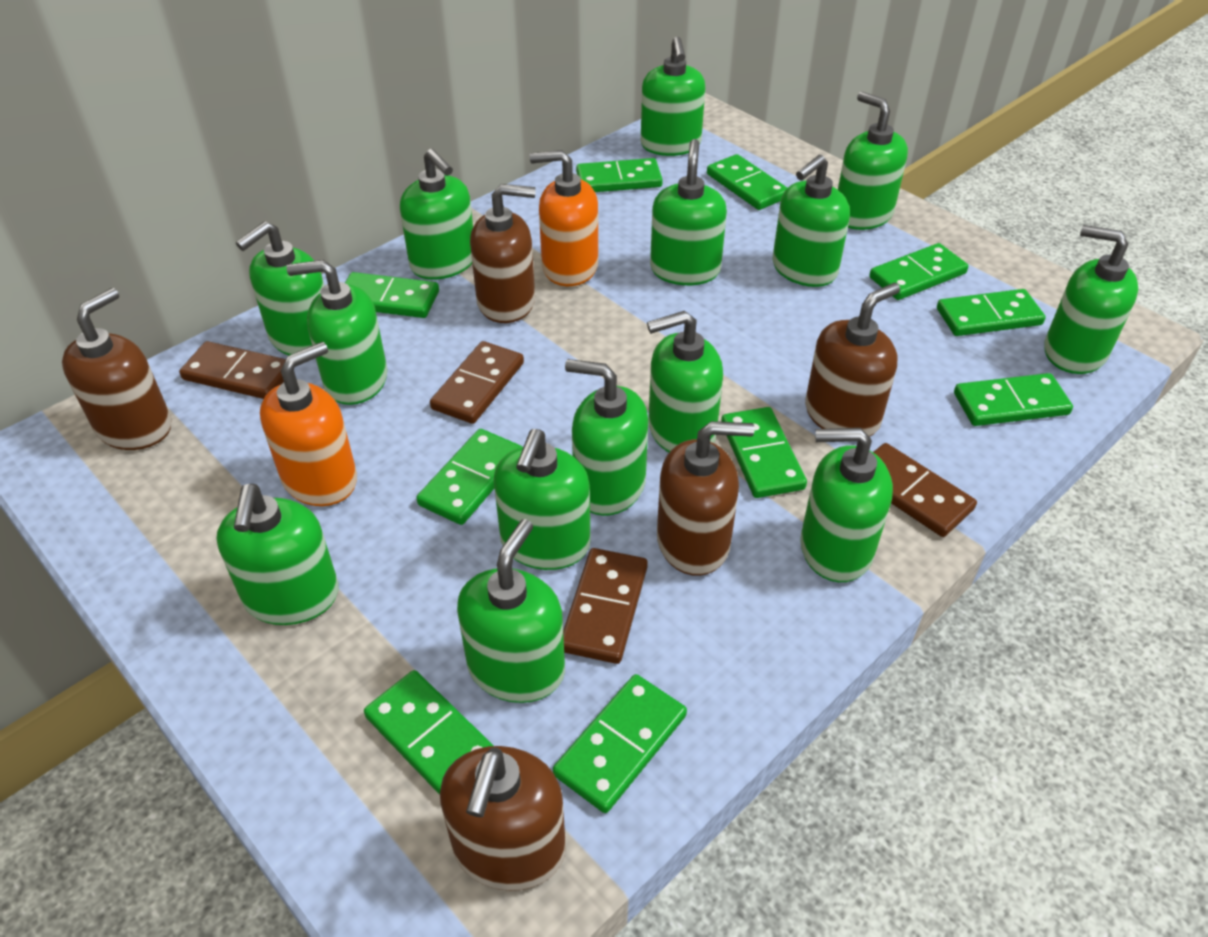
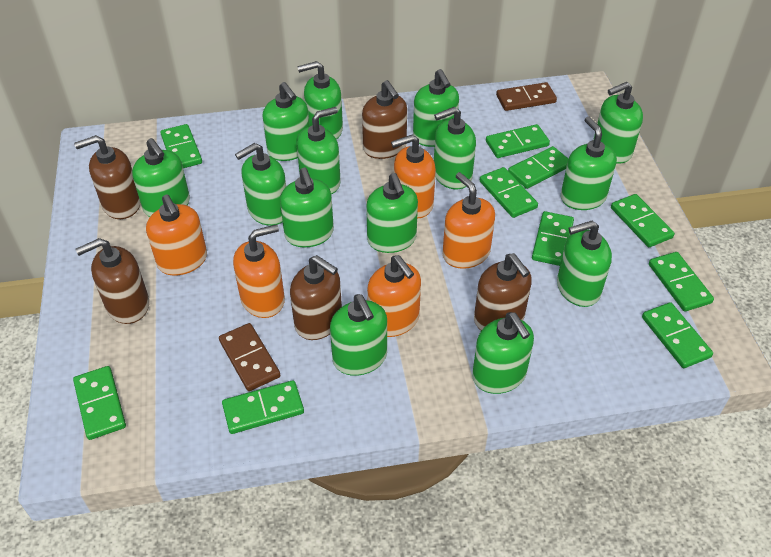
brown domino: 4 -> 2
orange soap dispenser: 2 -> 5

